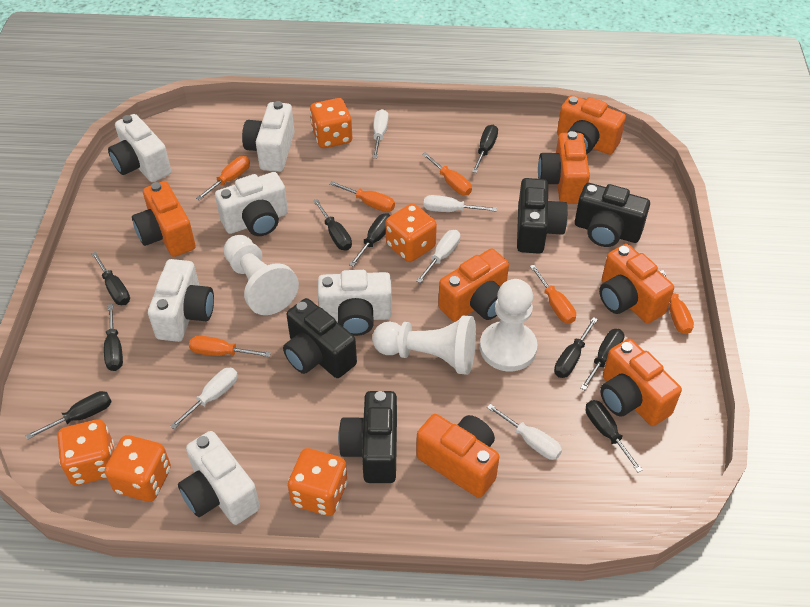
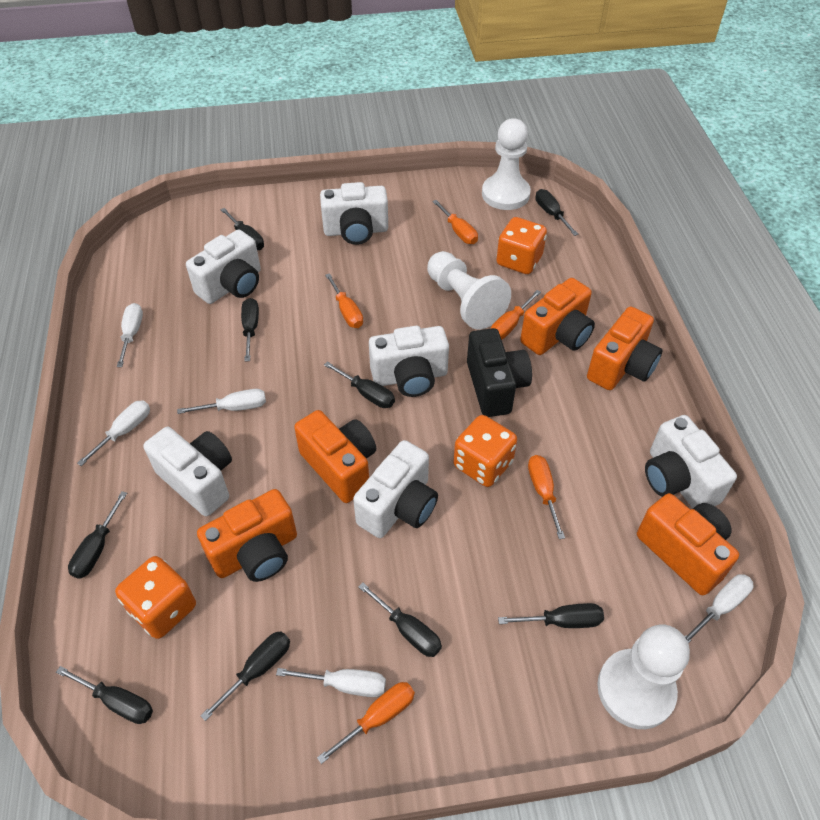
black camera: 4 -> 1
orange camera: 7 -> 5
orange dice: 5 -> 3
orange screwdriver: 6 -> 5

